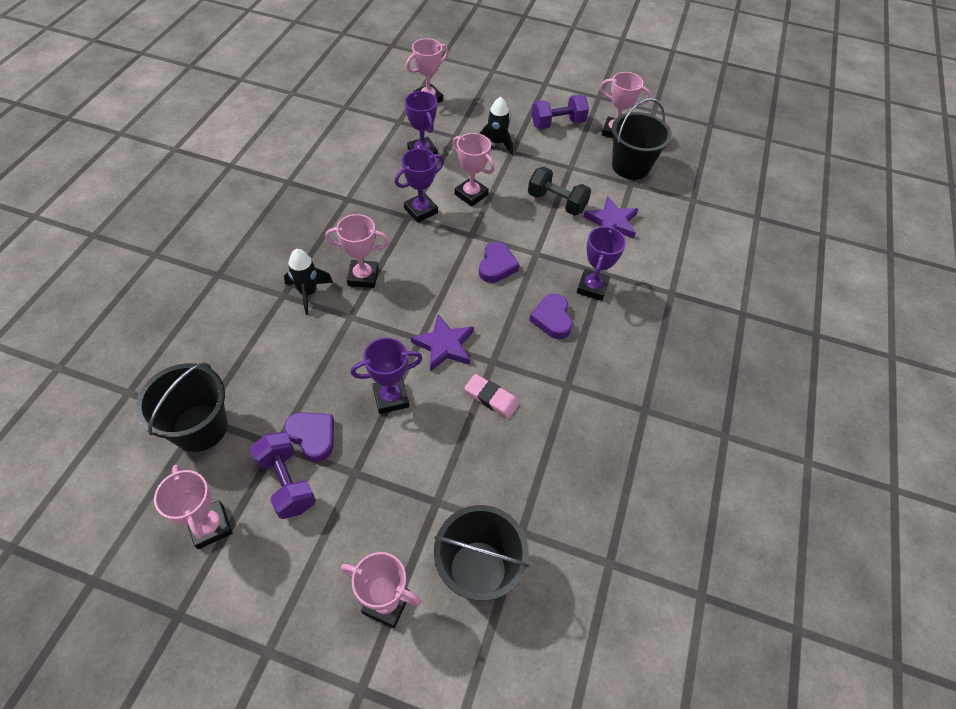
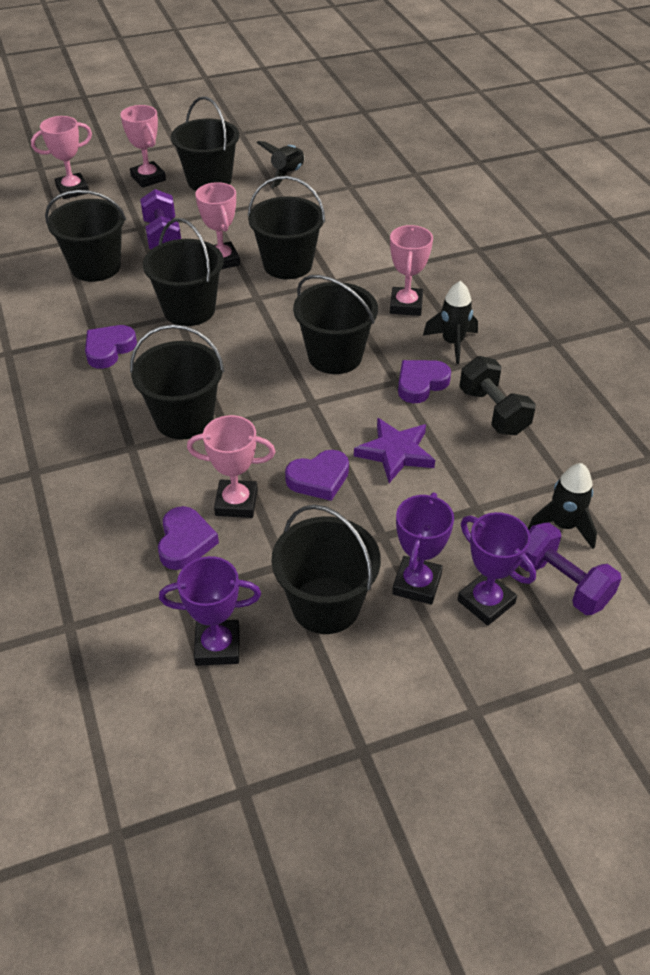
black bucket: 3 -> 7
black rocket: 2 -> 3
pink eraser: 1 -> 0
pink trophy: 6 -> 5
purple heart: 3 -> 4
purple star: 2 -> 1
purple trophy: 4 -> 3

